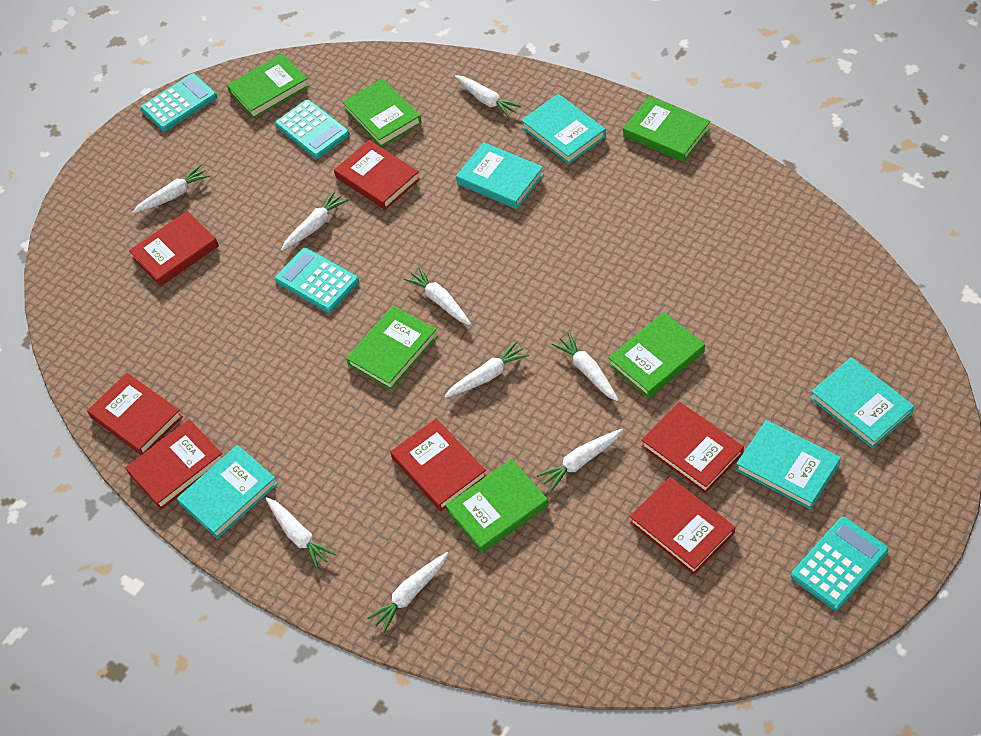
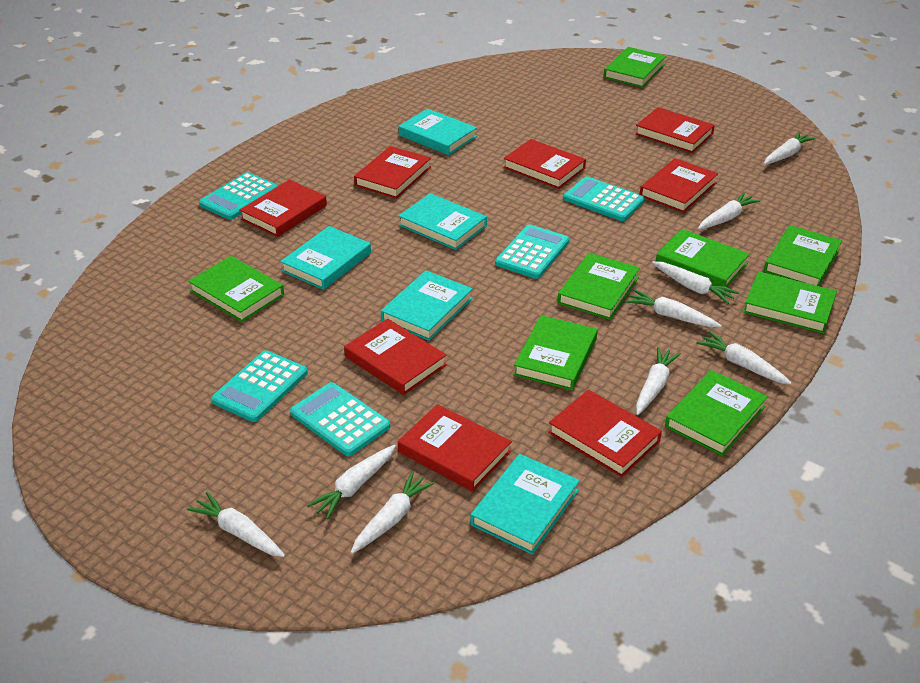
green book: 6 -> 8
red book: 7 -> 8
turquoise calculator: 4 -> 5

